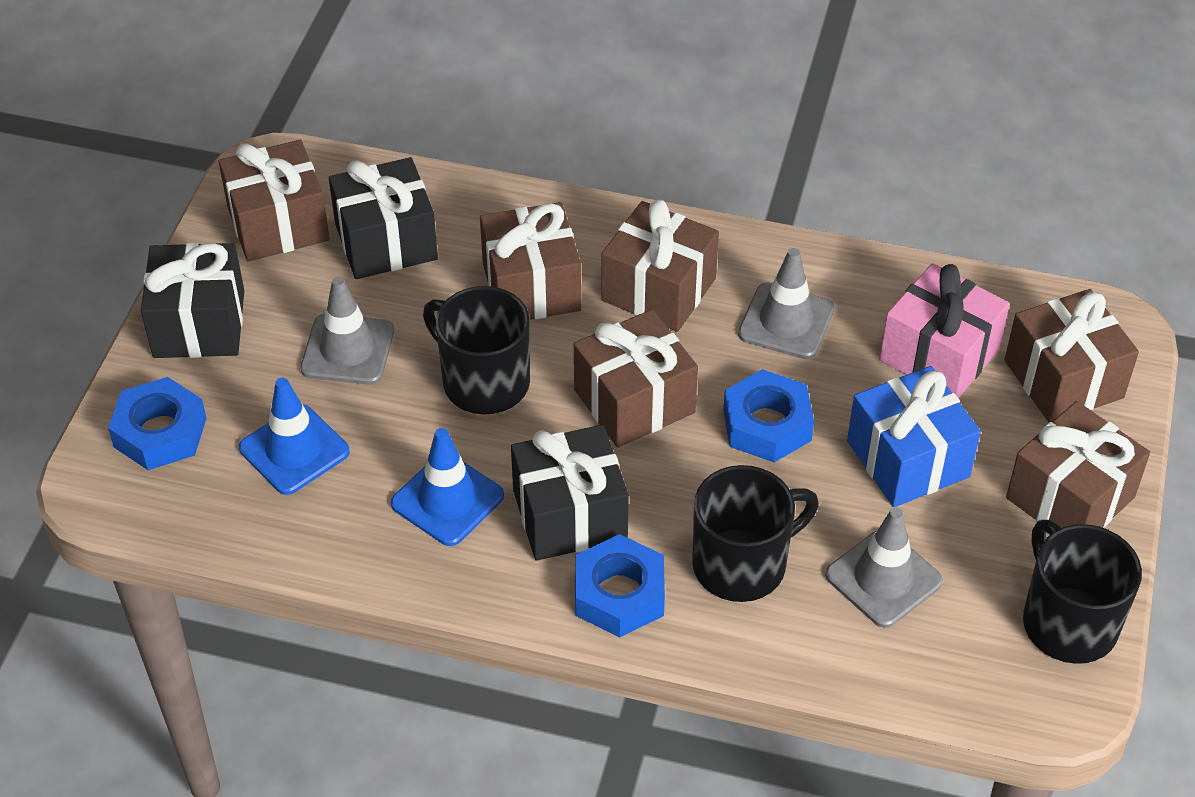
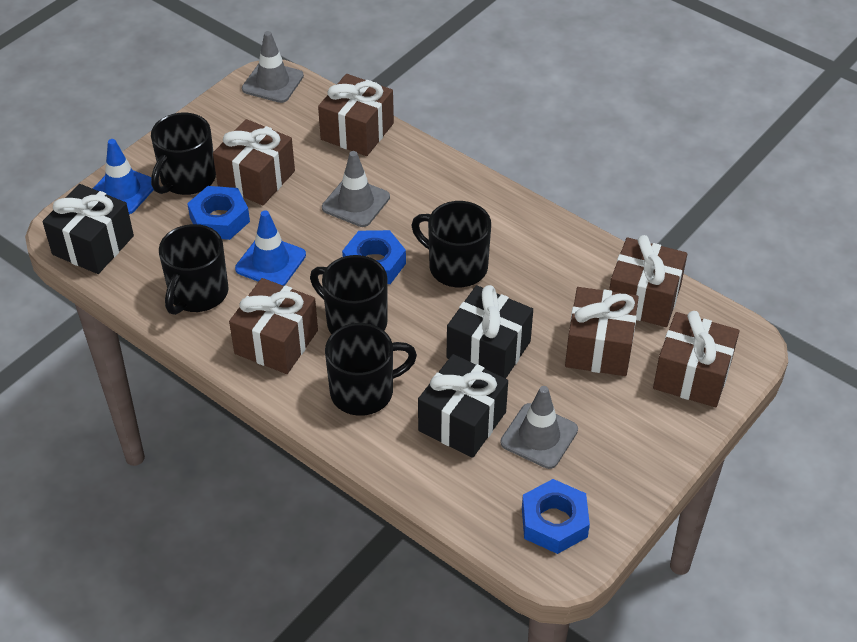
black mug: 3 -> 5
blue gift: 1 -> 0
pink gift: 1 -> 0

